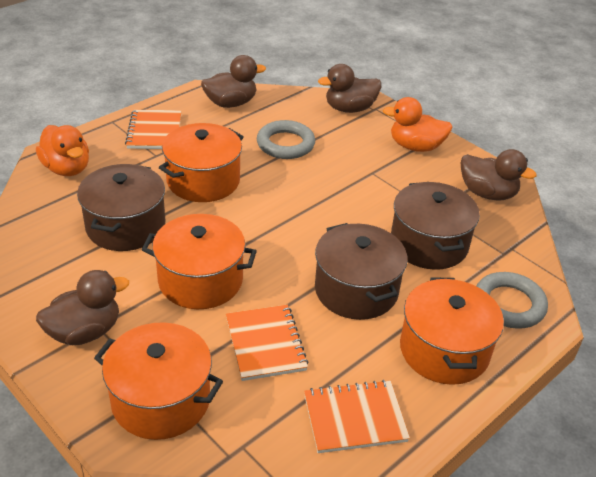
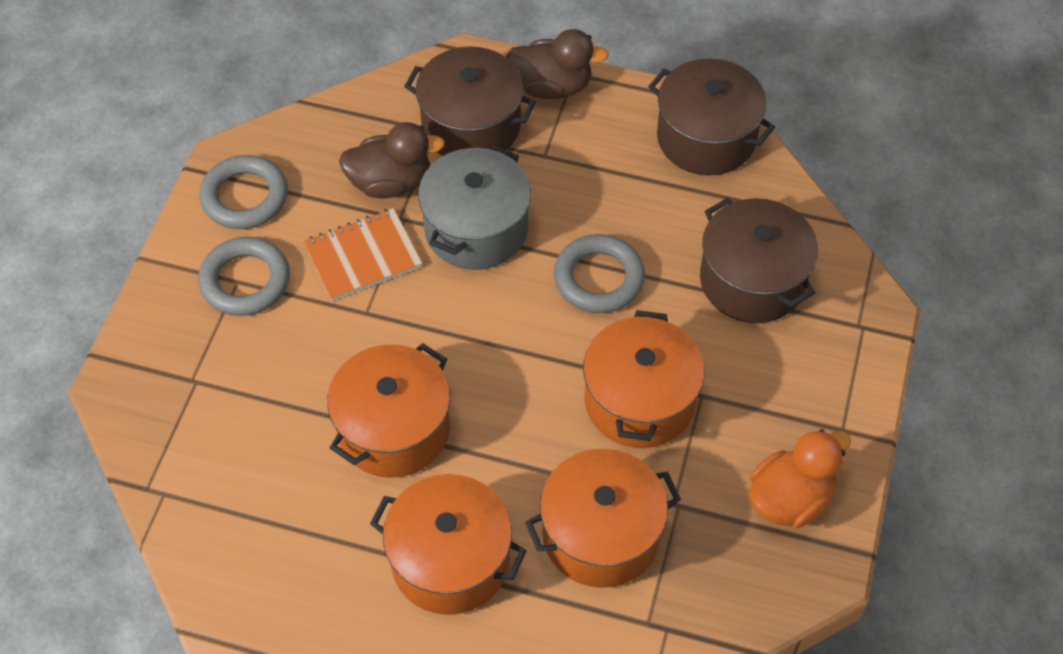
brown duck: 4 -> 2
grey pot: 0 -> 1
grey ring: 2 -> 3
orange duck: 2 -> 1
orange notebook: 3 -> 1

